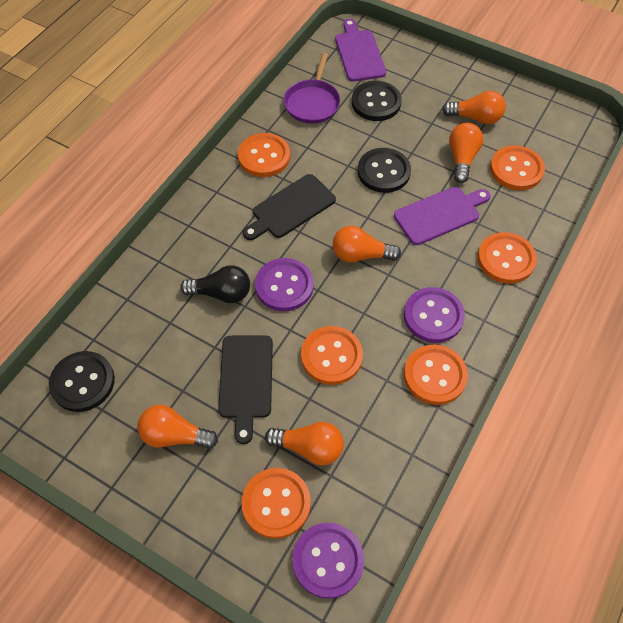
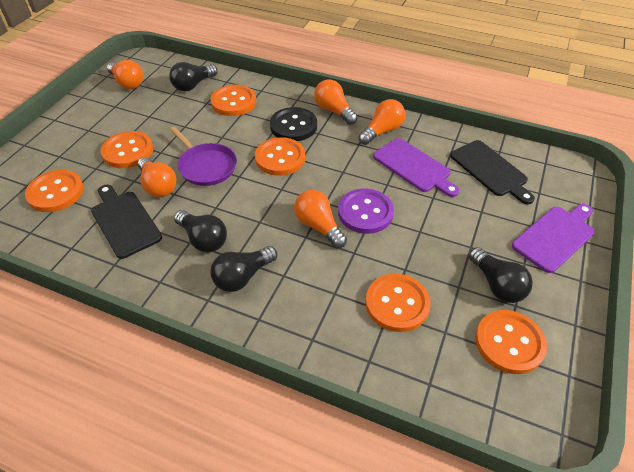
black button: 3 -> 1
black light bulb: 1 -> 4
purple button: 3 -> 1

